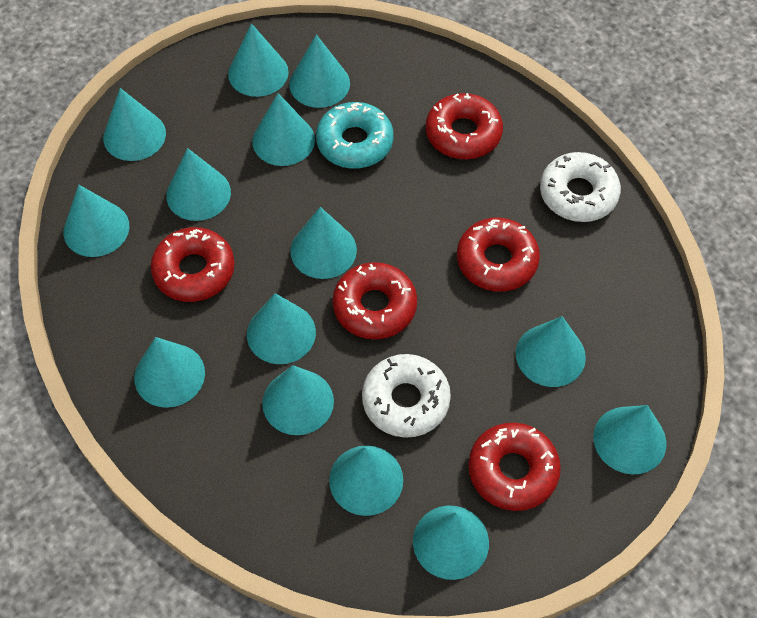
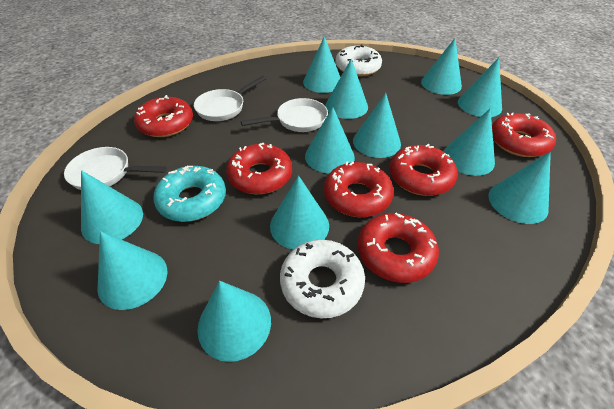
red donut: 5 -> 6
turquoise cone: 14 -> 12
white pan: 0 -> 3

